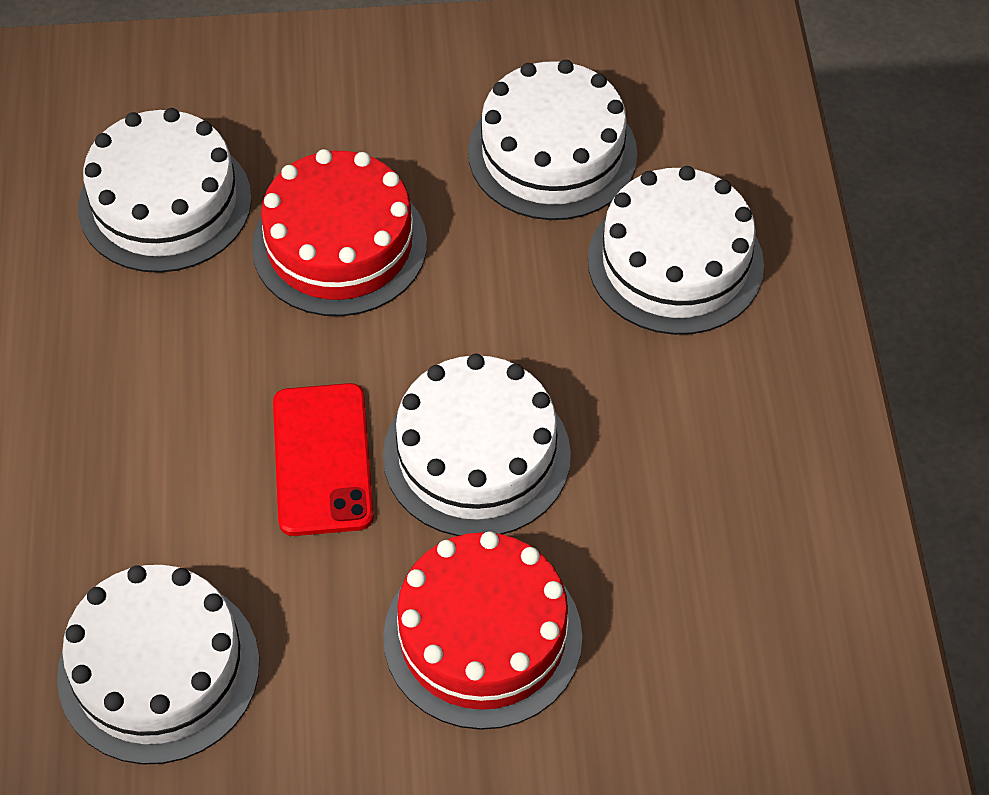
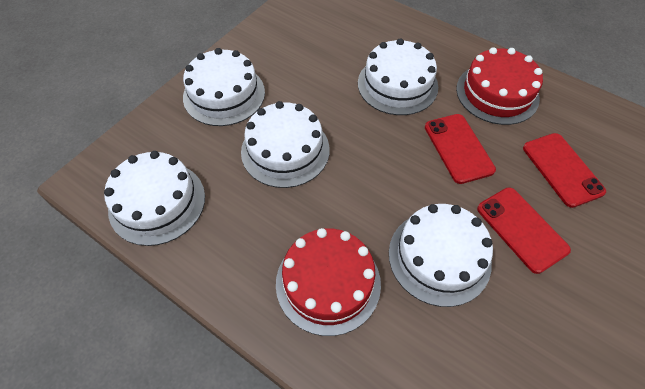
red phone: 1 -> 3

